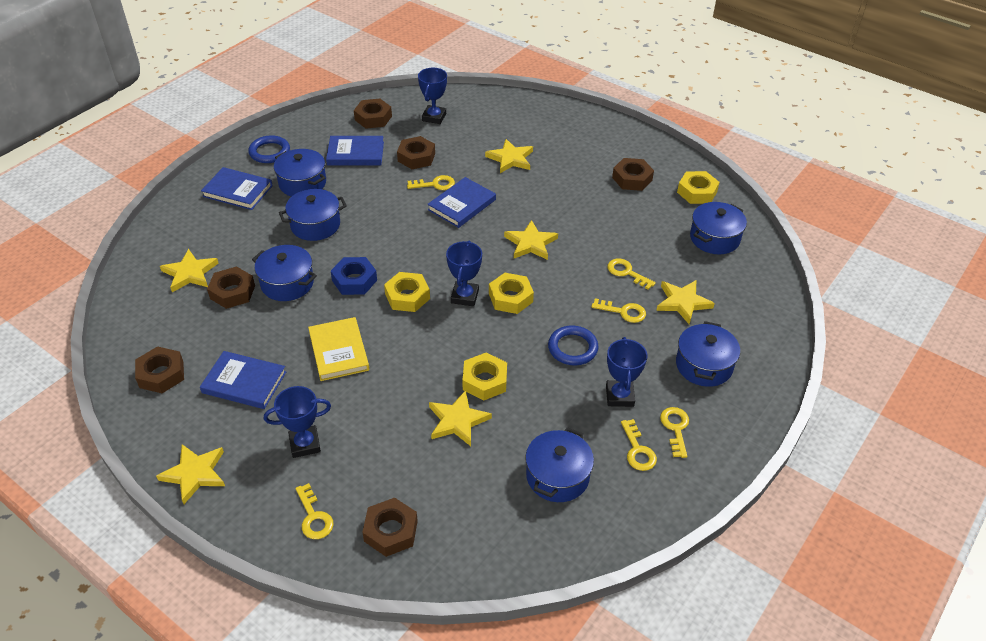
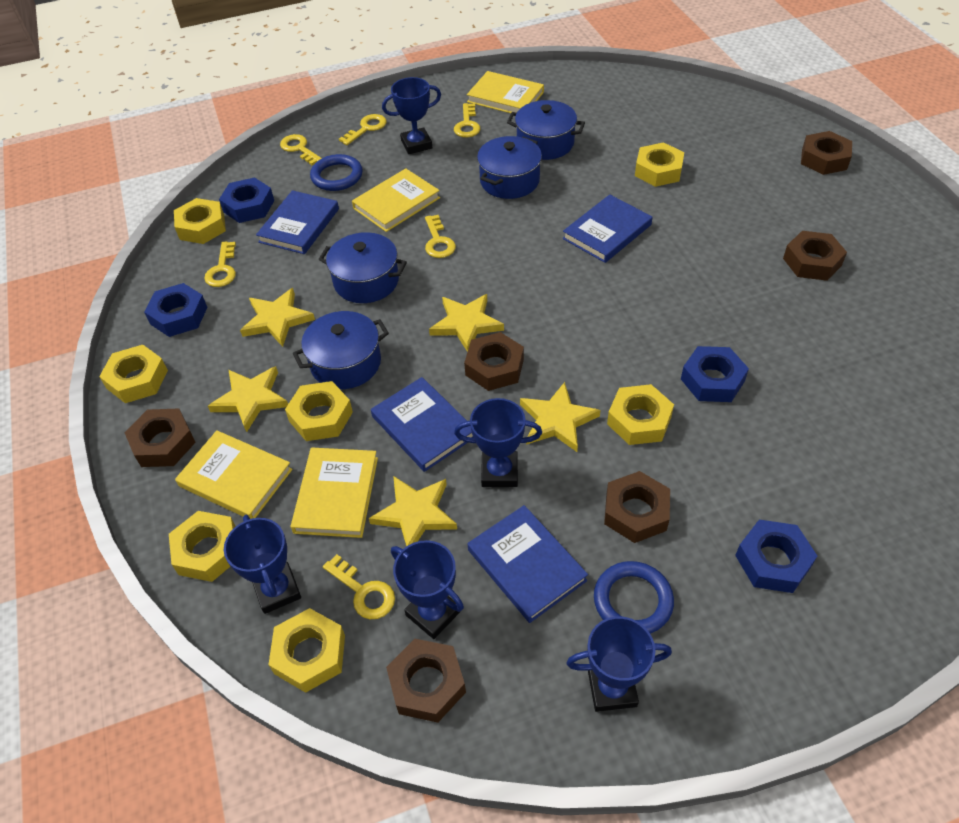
blue nut: 1 -> 4
blue pot: 6 -> 4
blue trophy: 4 -> 5
yellow book: 1 -> 4
yellow nut: 4 -> 7
yellow star: 6 -> 5

